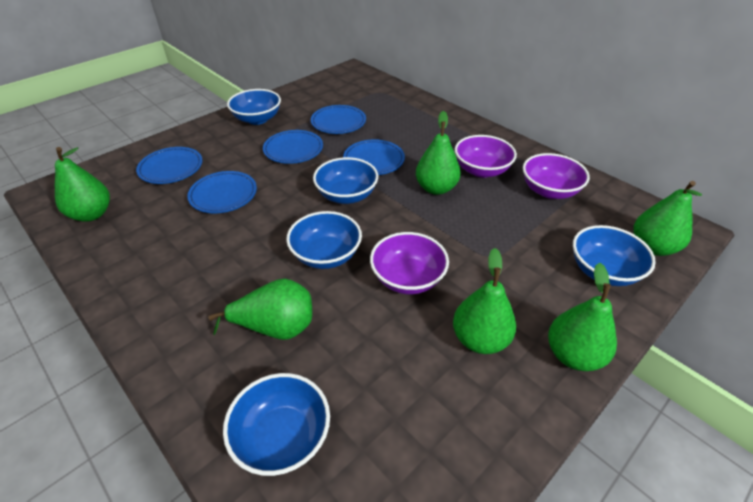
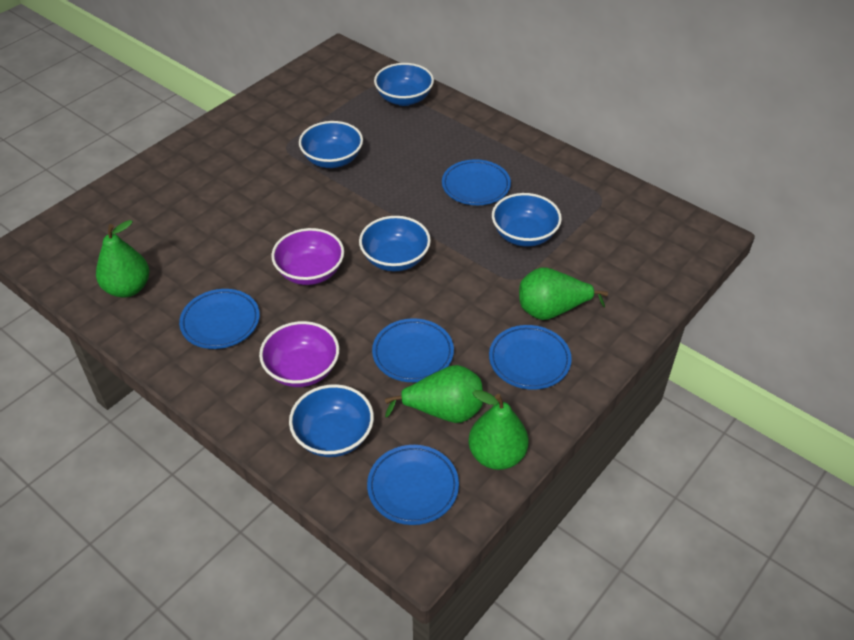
green pear: 6 -> 4
purple bowl: 3 -> 2

